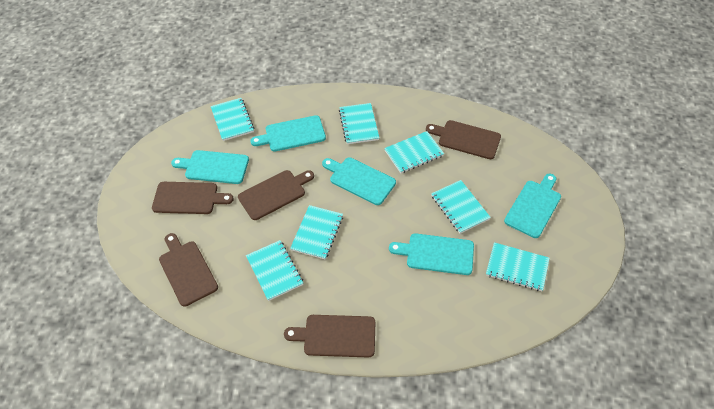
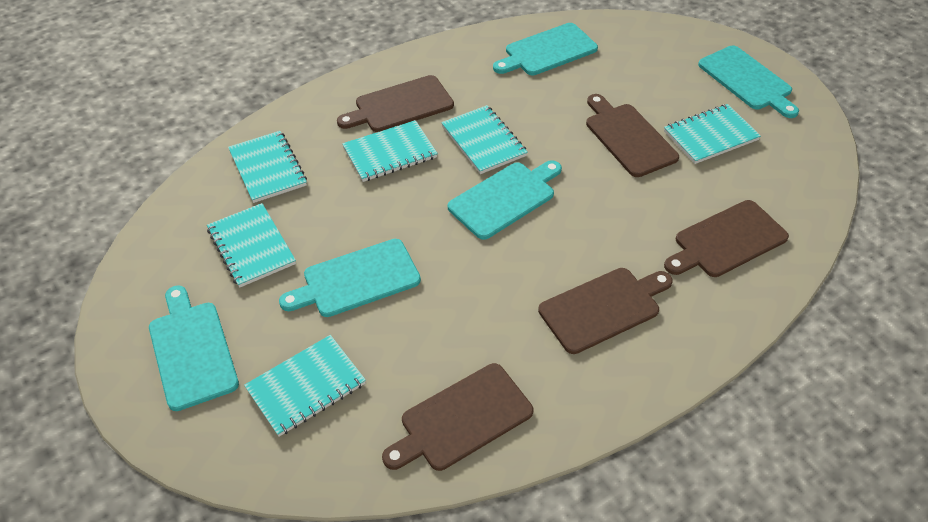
turquoise notebook: 7 -> 6

